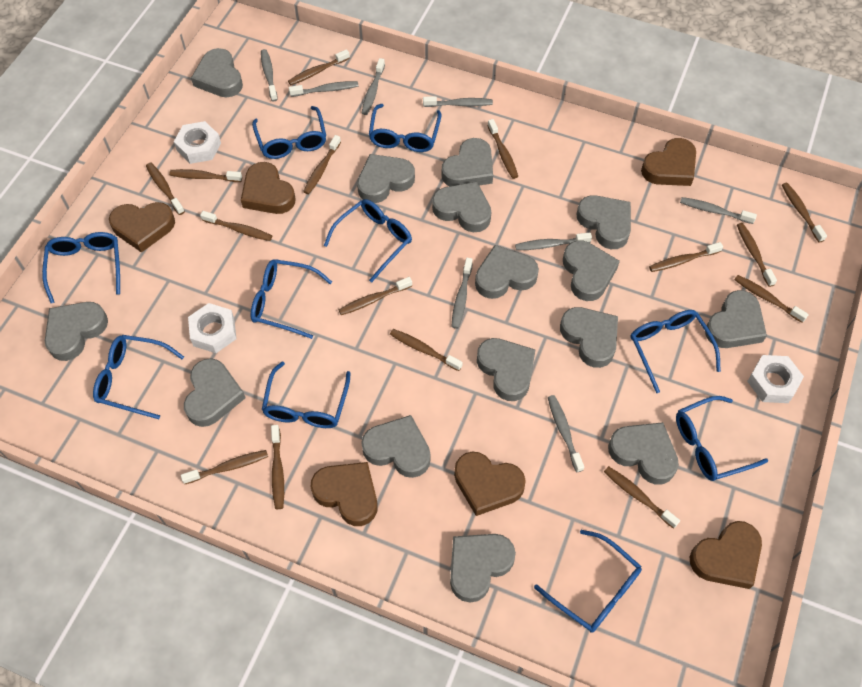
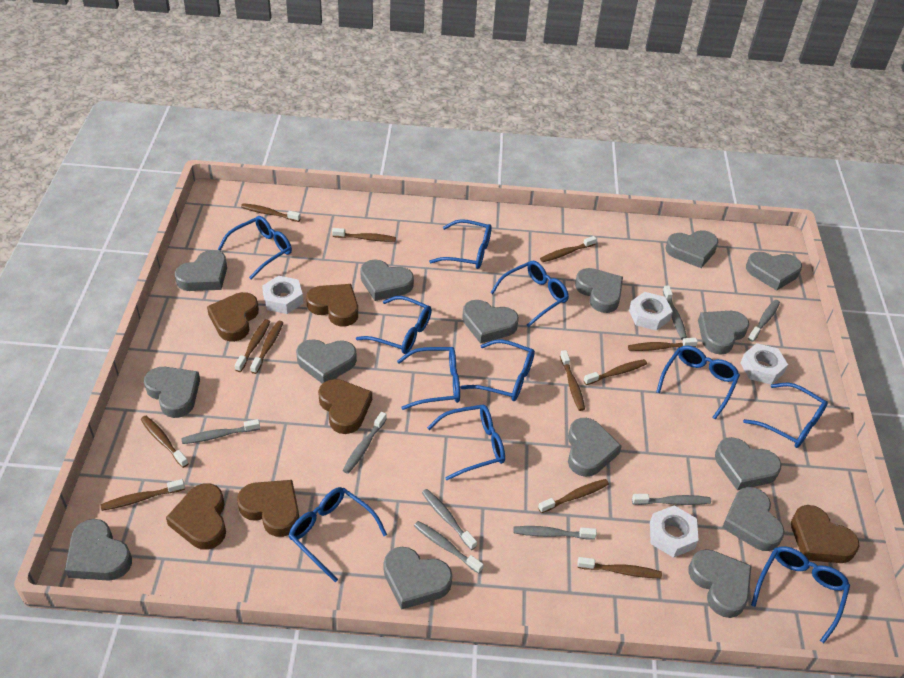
blue glasses: 10 -> 11
brown toothbrush: 15 -> 12
white nut: 3 -> 4

